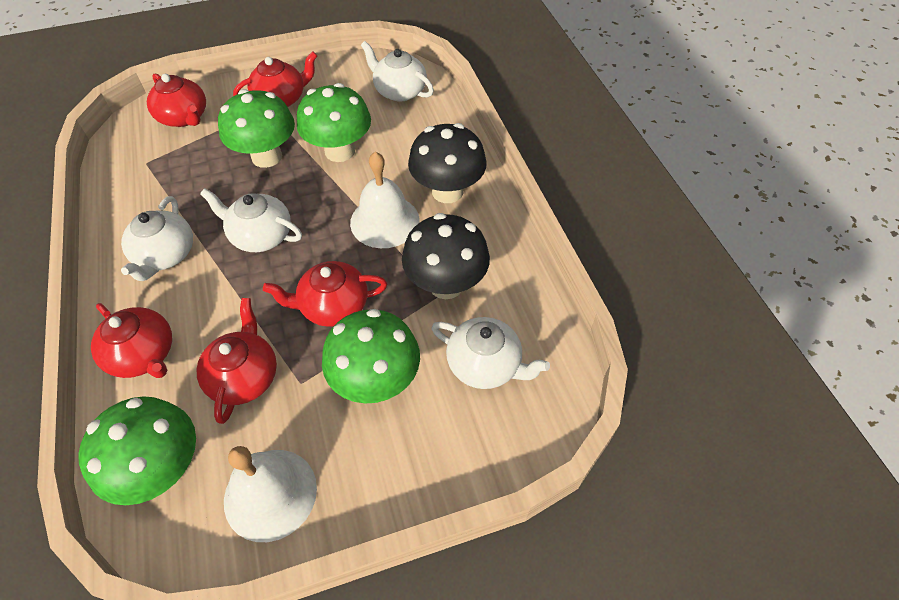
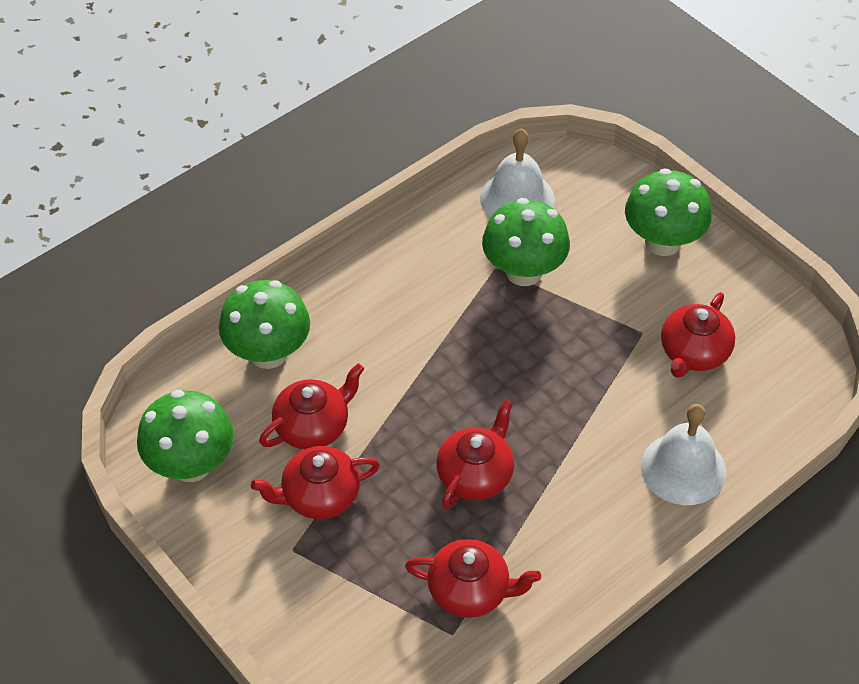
black mushroom: 2 -> 0
white teapot: 4 -> 0

